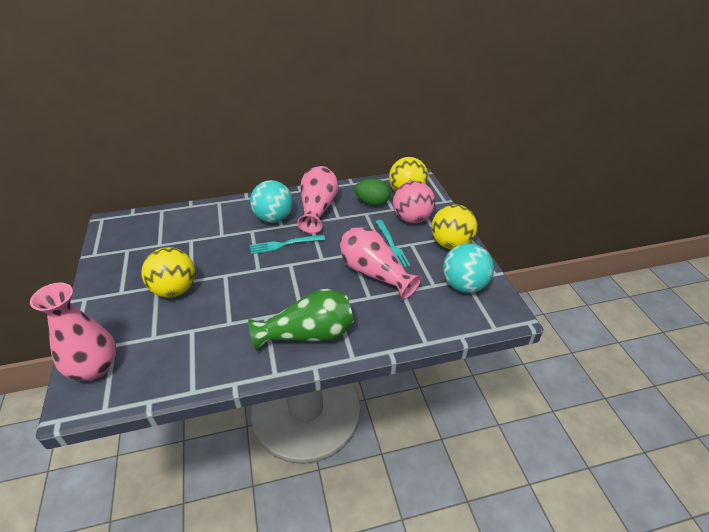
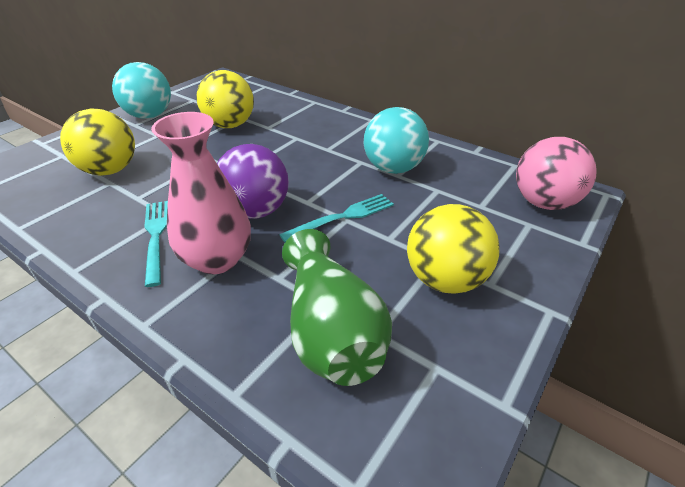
green egg: 1 -> 0
pink vase: 3 -> 1
purple ball: 0 -> 1

